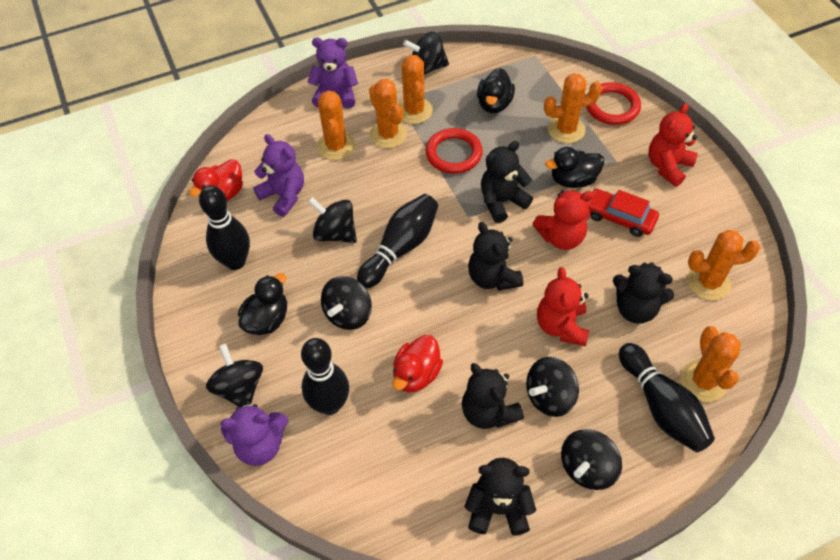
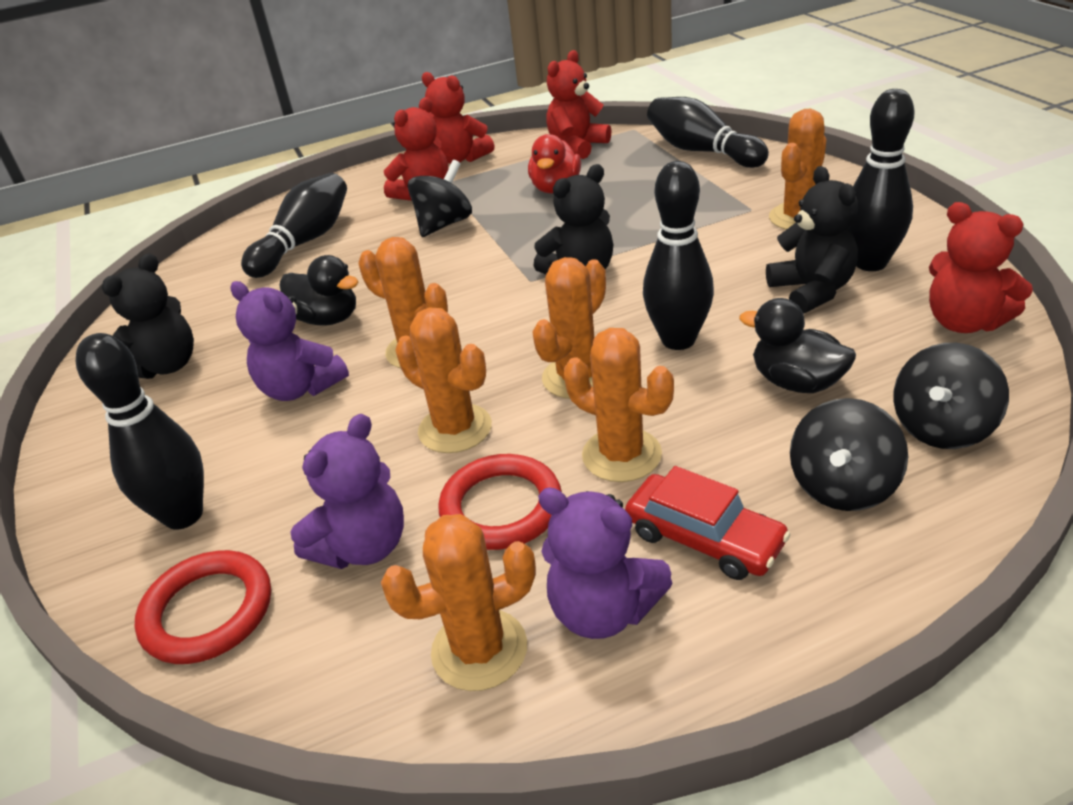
black bowling pin: 4 -> 5
black duck: 3 -> 2
black spinning top: 6 -> 3
black teddy bear: 5 -> 3
red duck: 2 -> 1
red teddy bear: 3 -> 4

